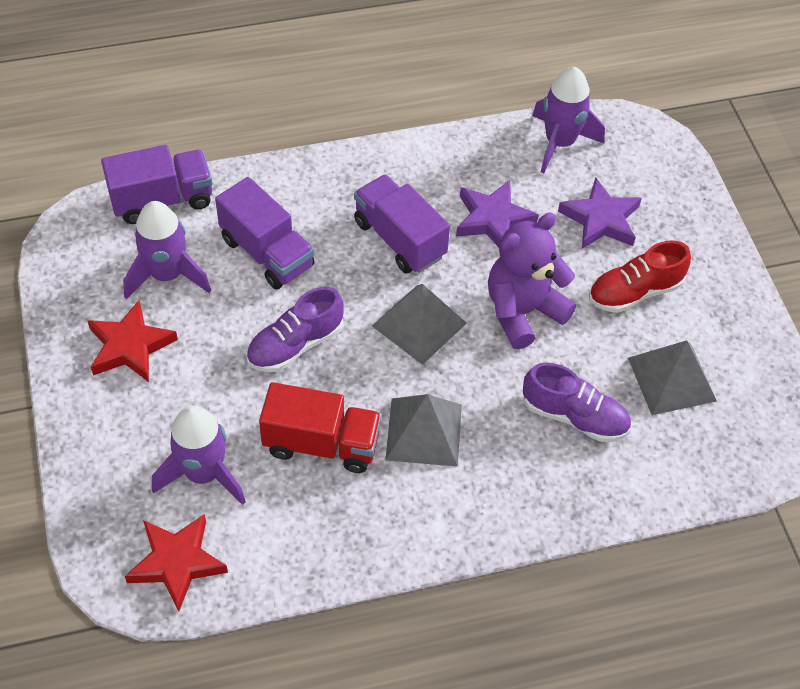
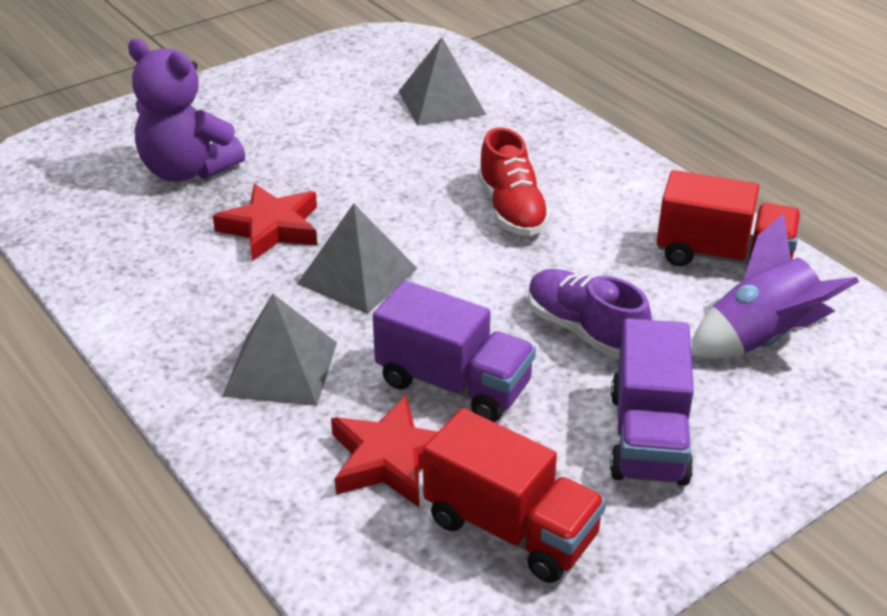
purple rocket: 3 -> 1
purple shoe: 2 -> 1
purple star: 2 -> 0
purple truck: 3 -> 2
red truck: 1 -> 2

